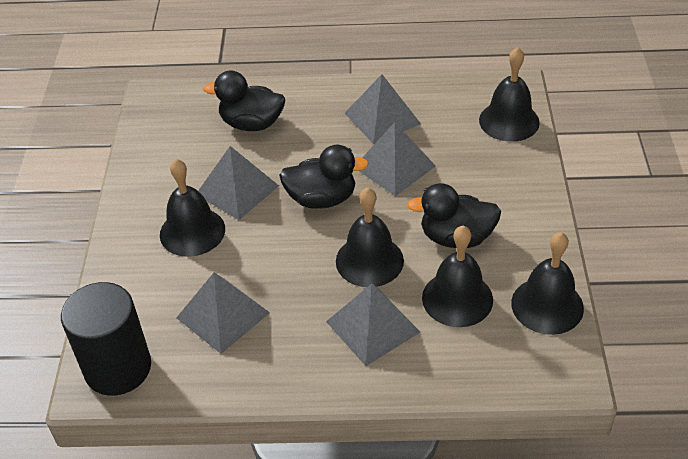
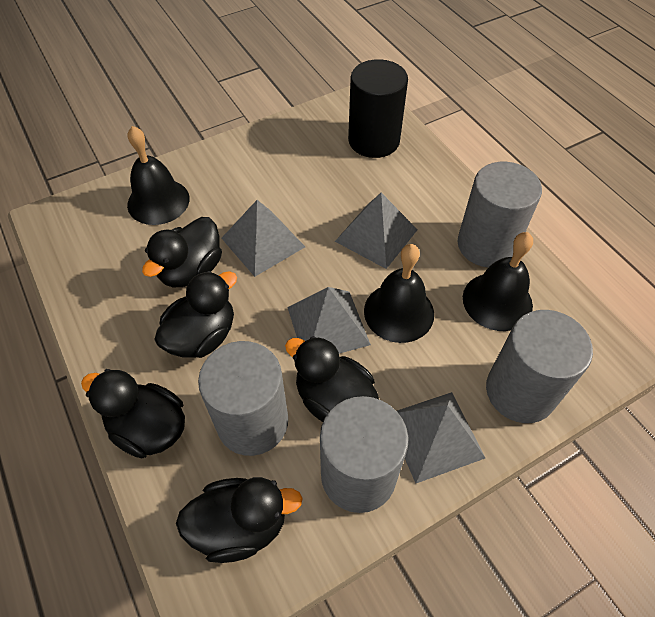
black bell: 5 -> 3
black duck: 3 -> 5
grey cylinder: 0 -> 4
grey pyramid: 5 -> 4

